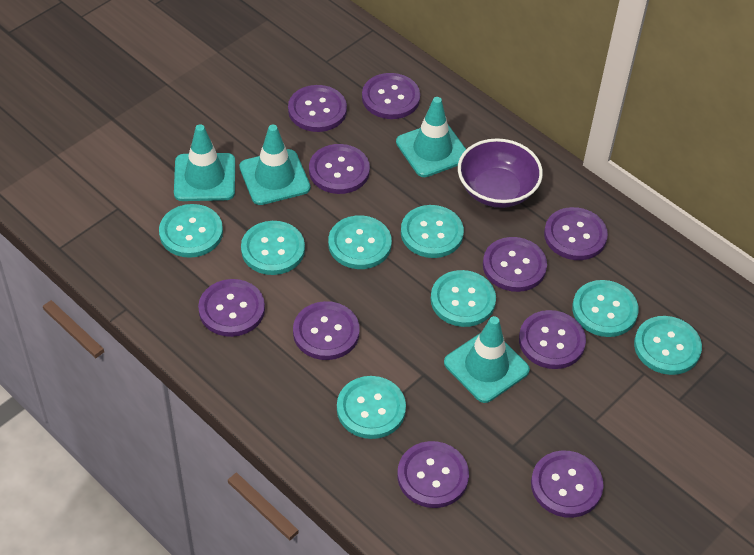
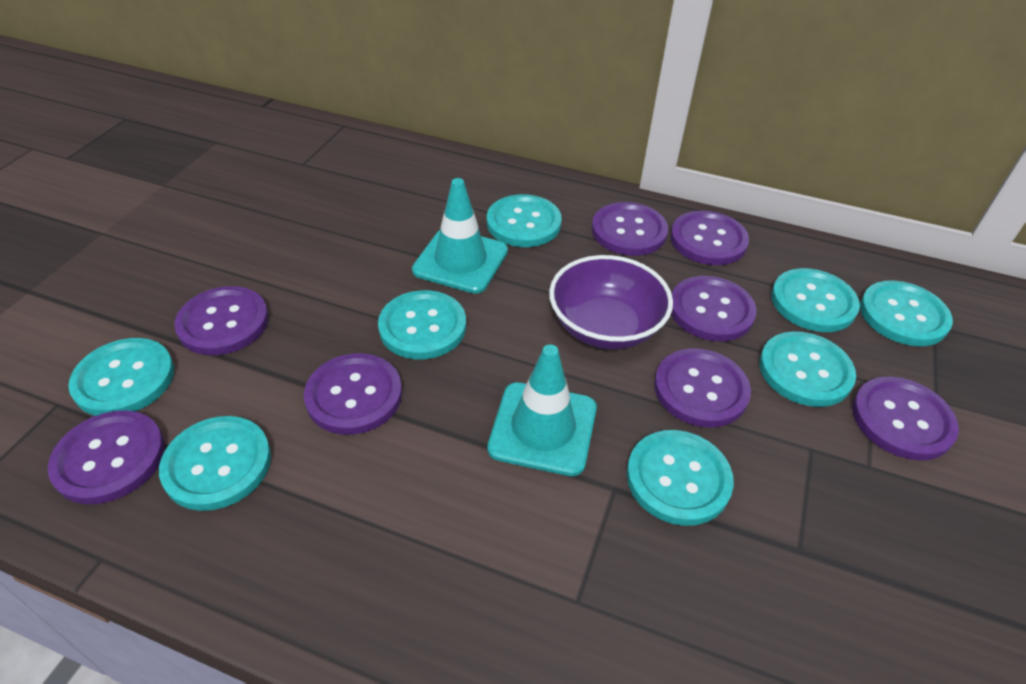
purple button: 10 -> 8
turquoise traffic cone: 4 -> 2

